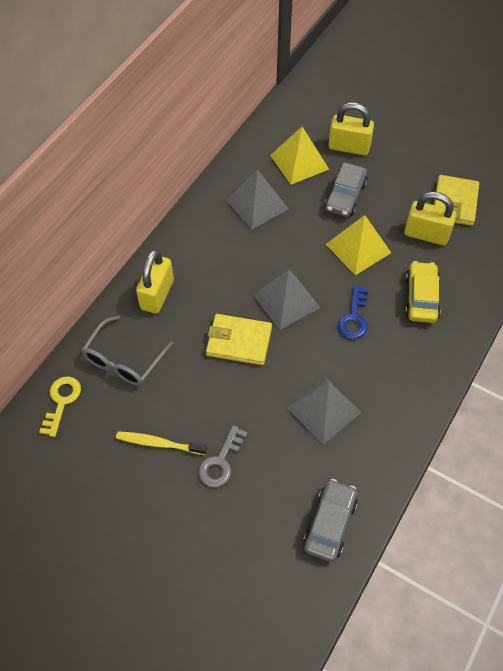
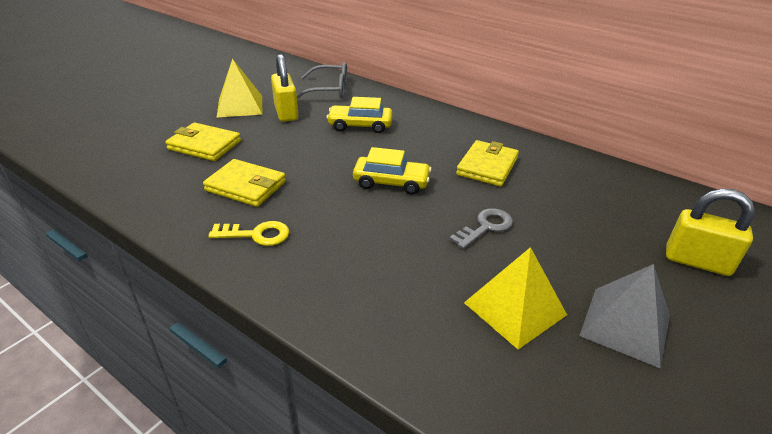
blue key: 1 -> 0
grey car: 2 -> 0
grey pyramid: 3 -> 1
yellow car: 1 -> 2
yellow padlock: 3 -> 2
yellow toothbrush: 1 -> 0
yellow wallet: 2 -> 3

